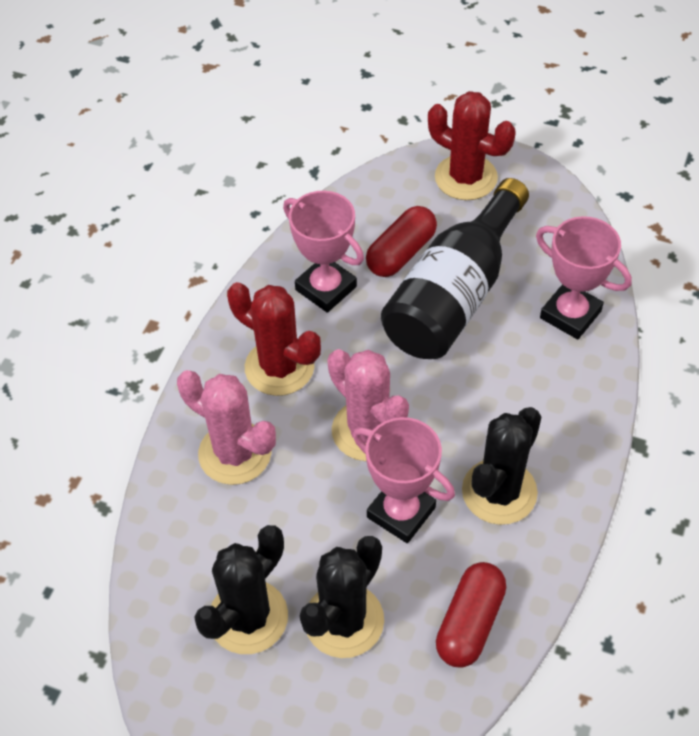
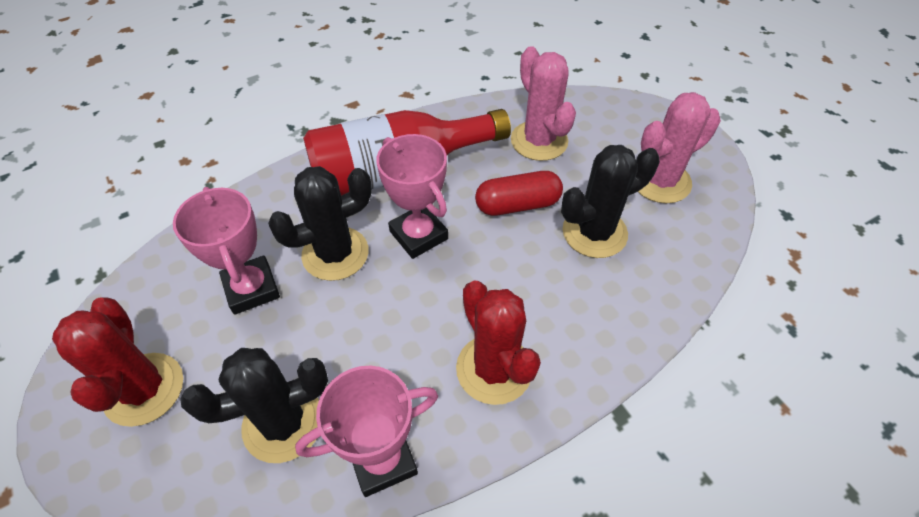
black bottle: 1 -> 0
red bottle: 0 -> 1
red capsule: 2 -> 1

